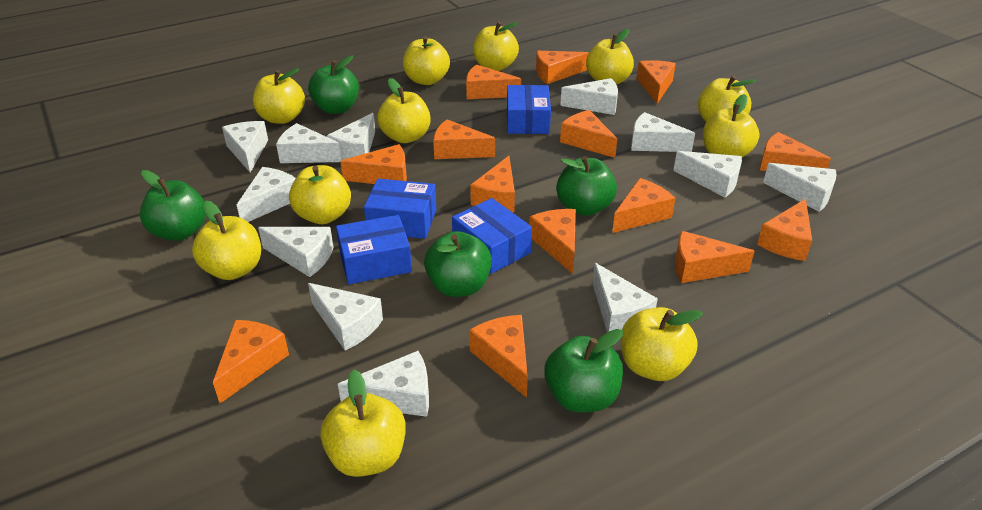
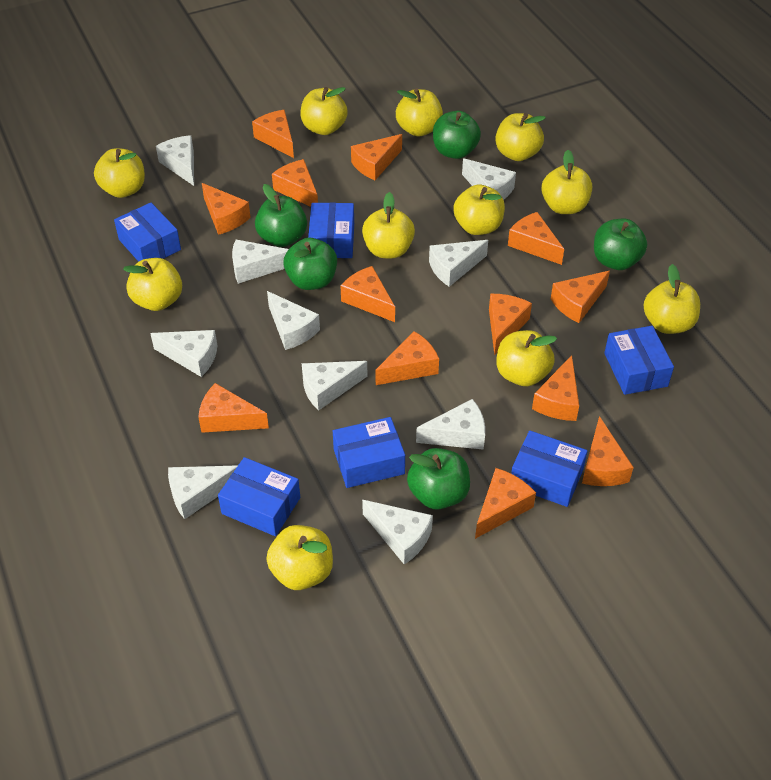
blue box: 4 -> 6
orange cheese: 14 -> 13
white cheese: 12 -> 10

